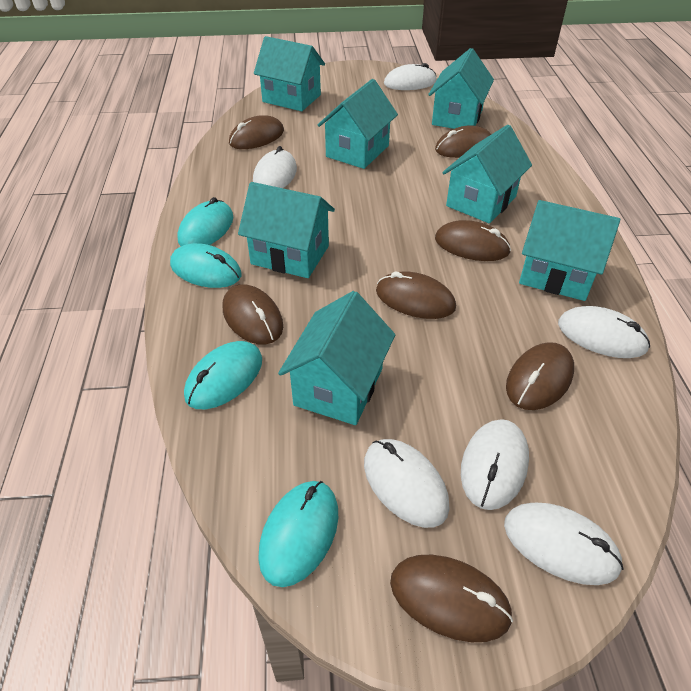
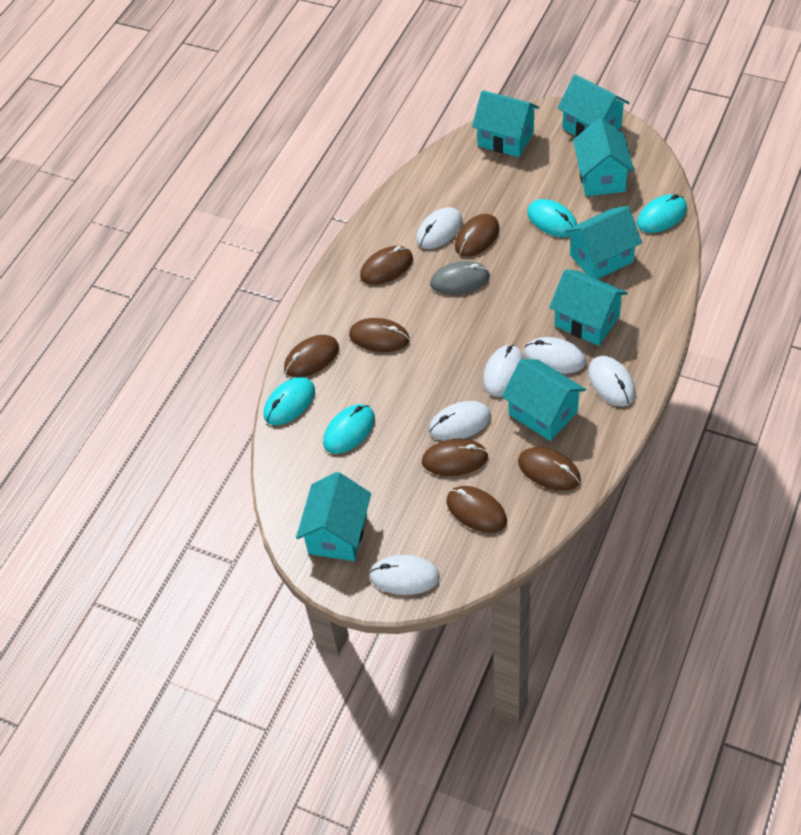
grey mouse: 0 -> 1

